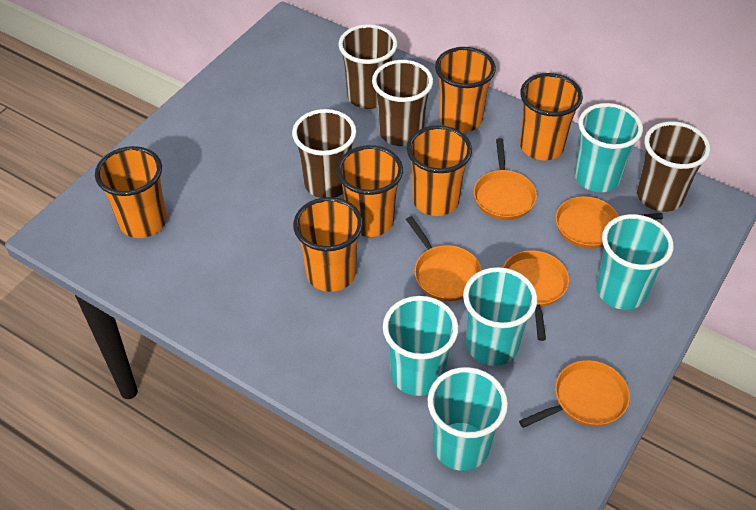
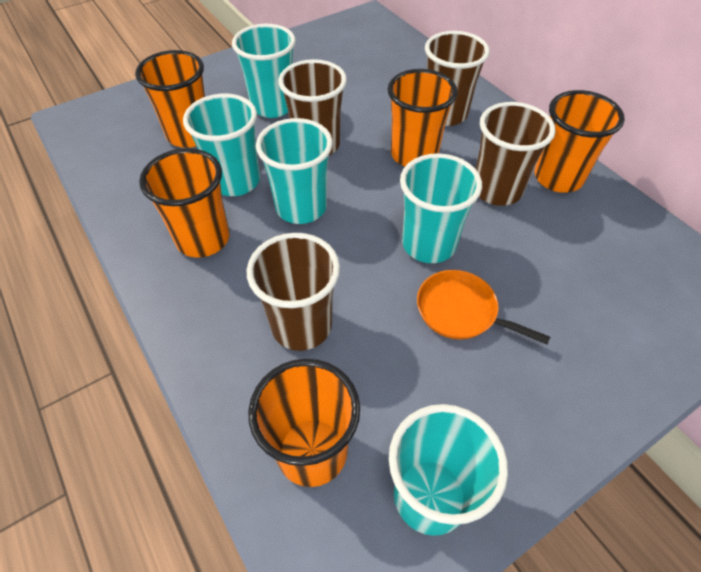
orange cup: 6 -> 5
orange pan: 5 -> 1

